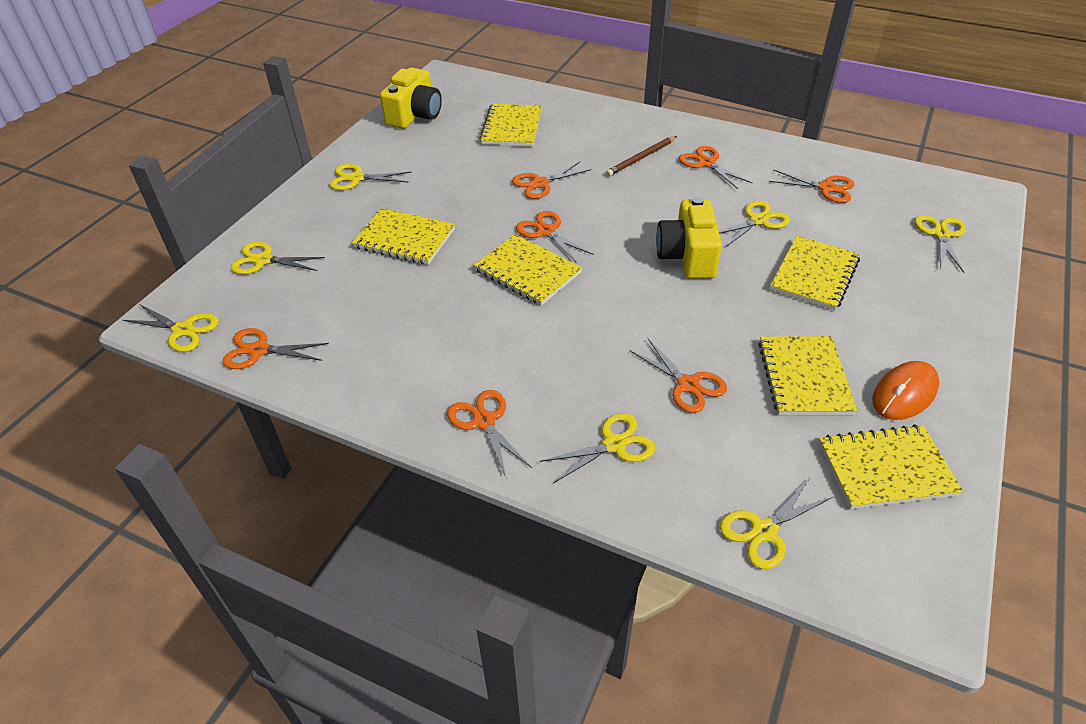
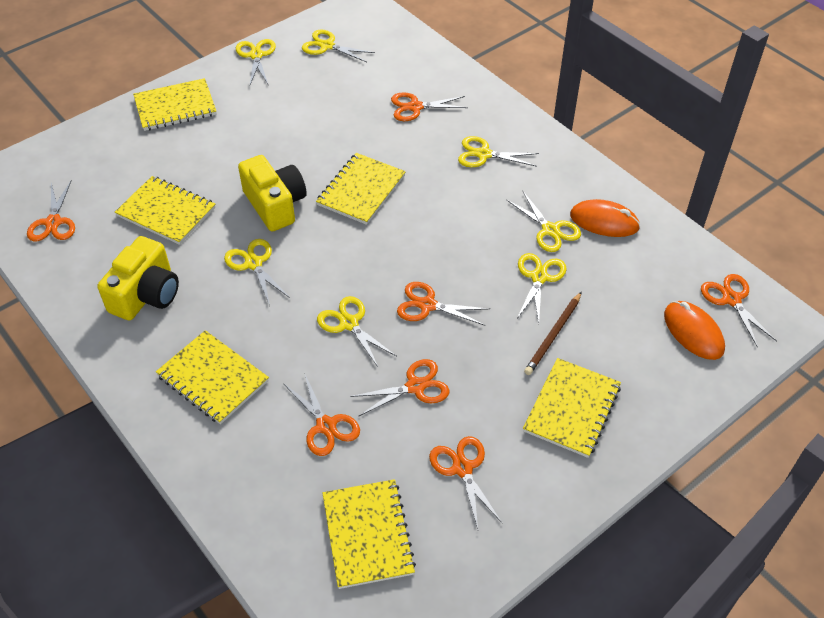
orange mouse: 1 -> 2

